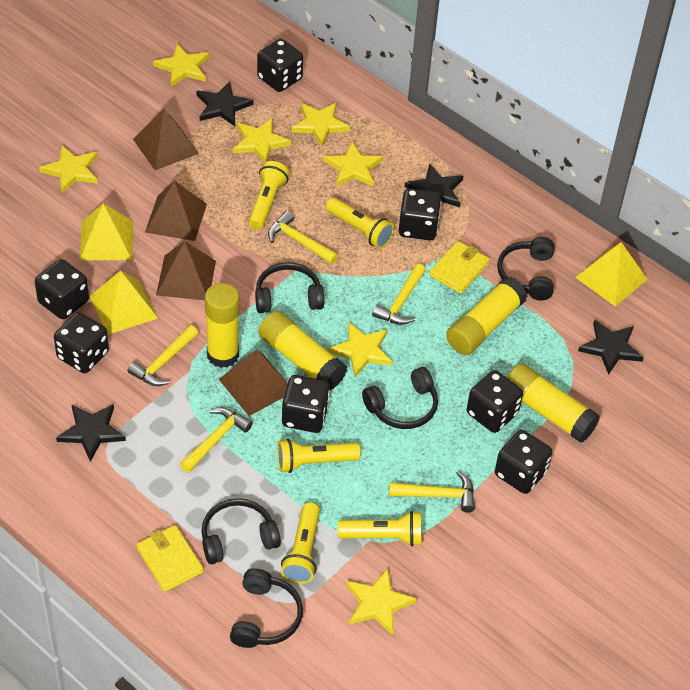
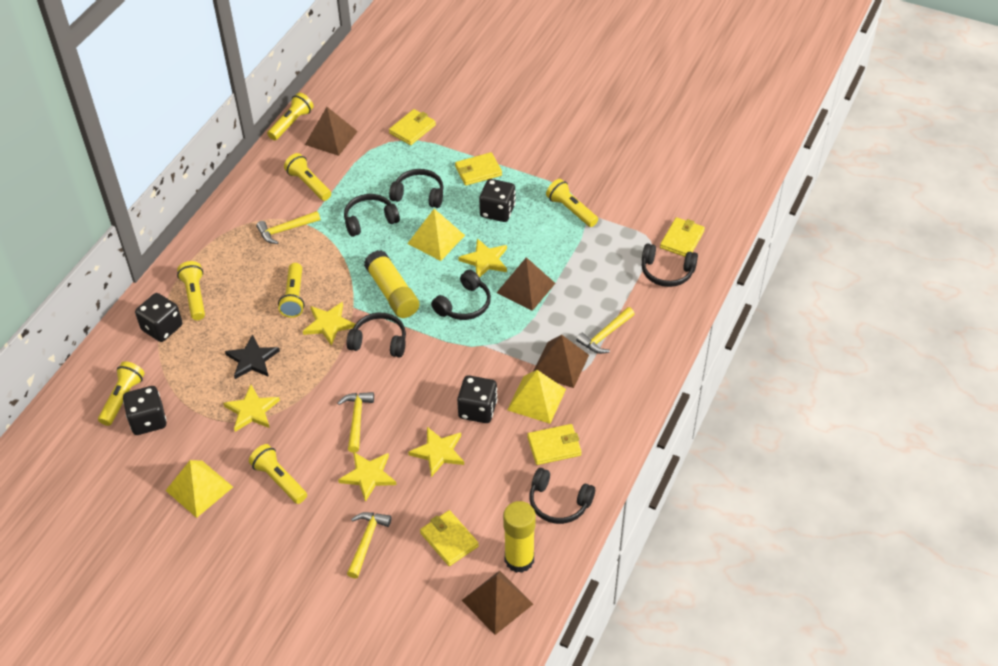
black dice: 7 -> 4
black headphones: 5 -> 6
black star: 4 -> 1
yellow flashlight: 5 -> 7
yellow glue stick: 4 -> 2
yellow hammer: 5 -> 4
yellow star: 7 -> 5
yellow wallet: 2 -> 5

